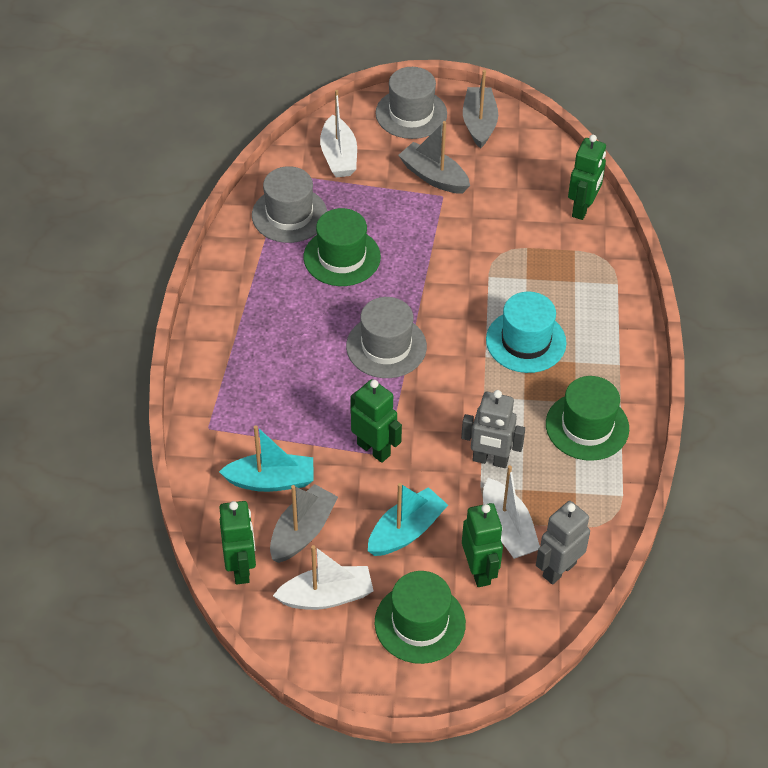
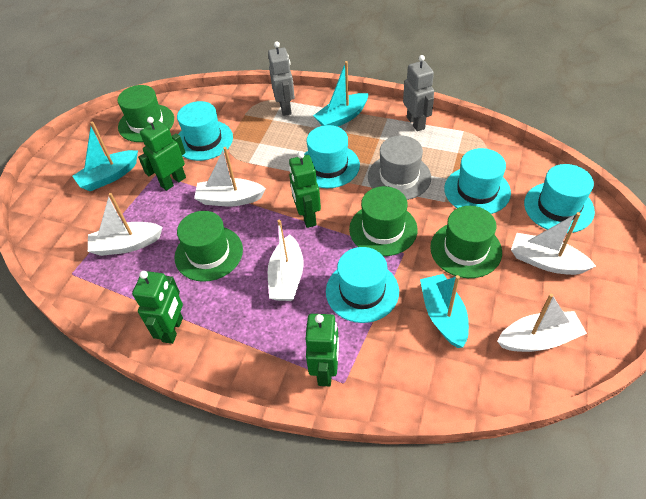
green hat: 3 -> 4
grey boat: 3 -> 0
grey hat: 3 -> 1
turquoise boat: 2 -> 3
turquoise hat: 1 -> 5
white boat: 3 -> 5

